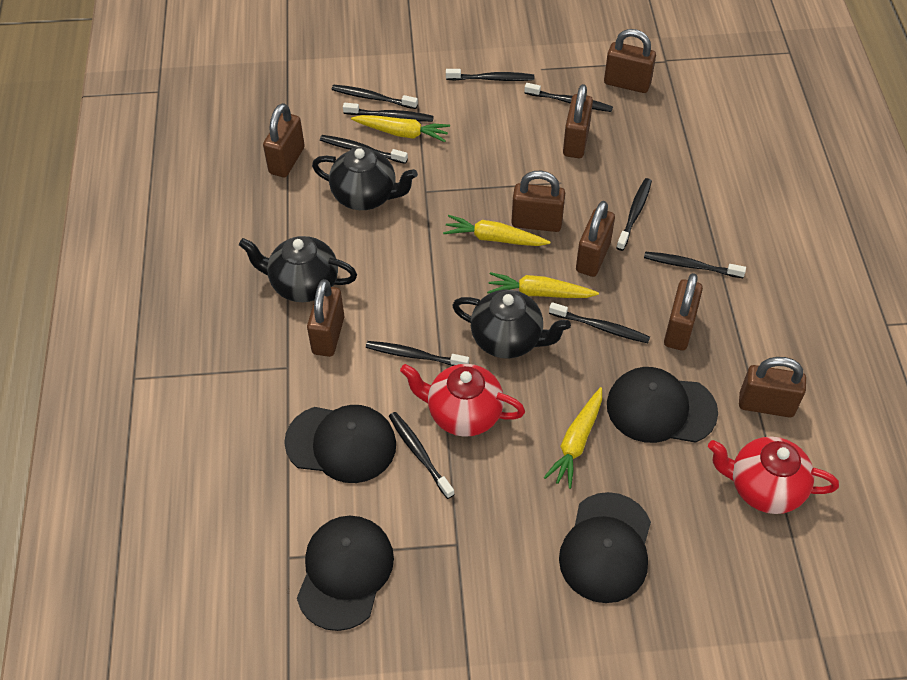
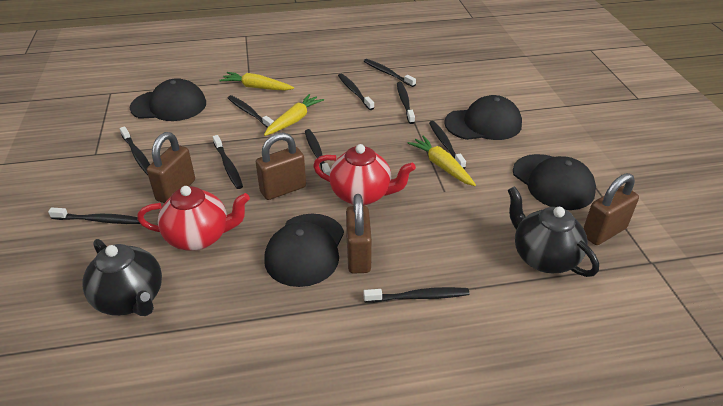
black teapot: 3 -> 2
brown padlock: 8 -> 4
yellow carrot: 4 -> 3

